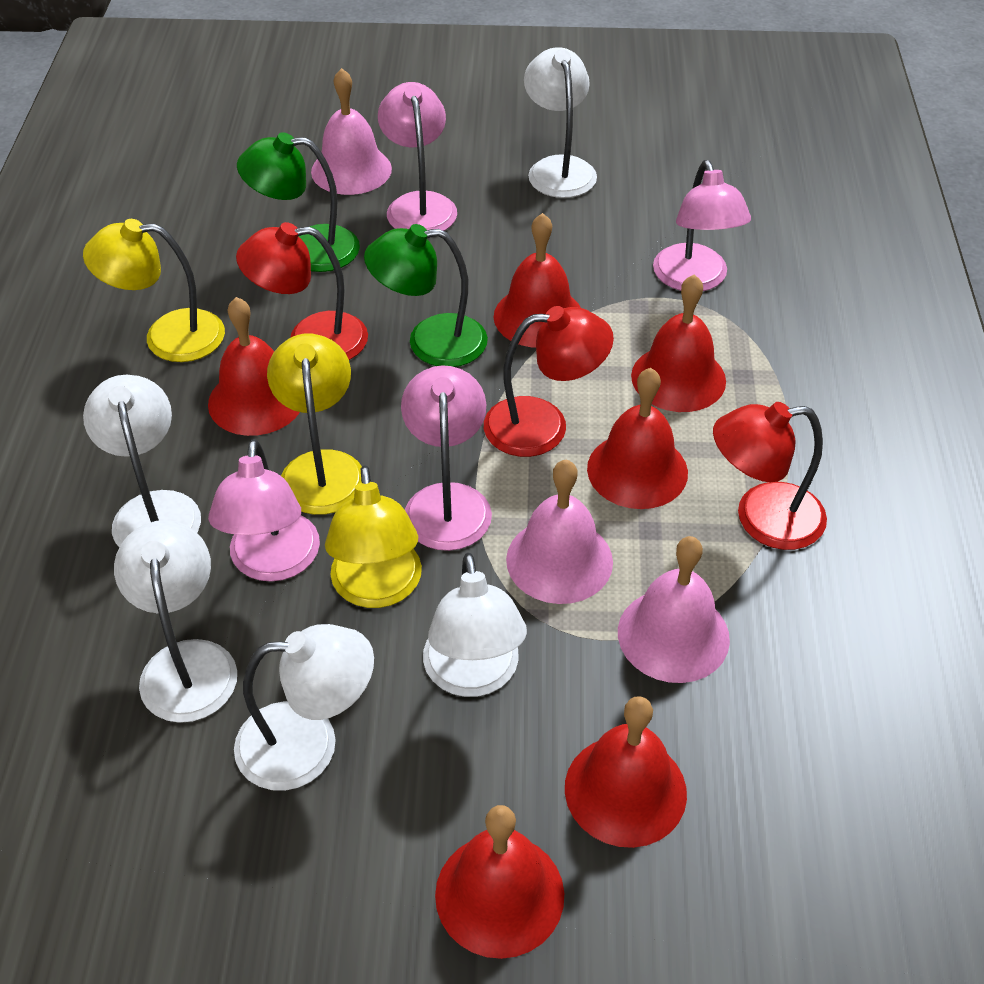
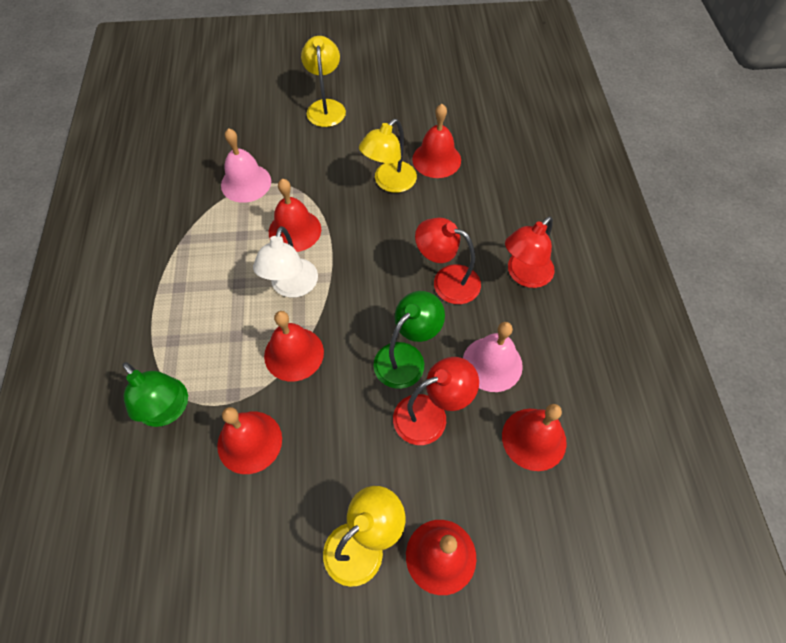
pink bell: 3 -> 2
pink lamp: 4 -> 0
white lamp: 5 -> 1

